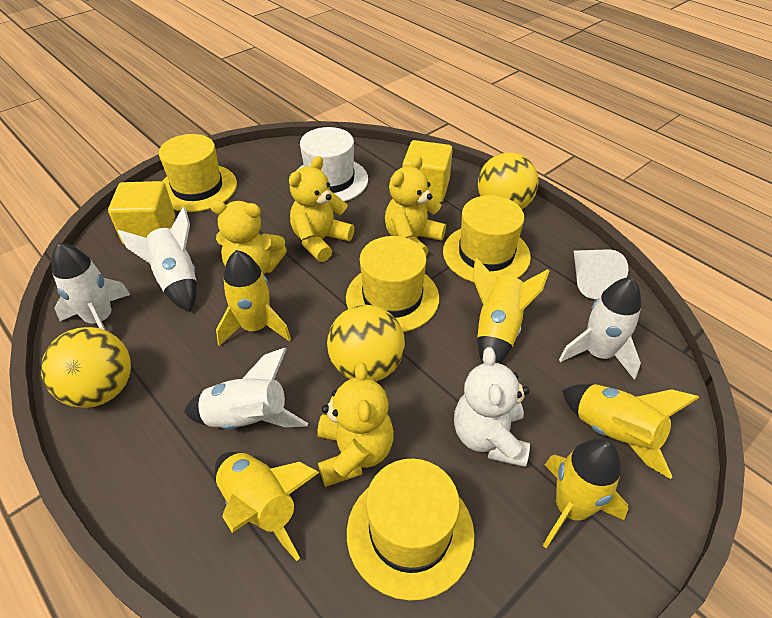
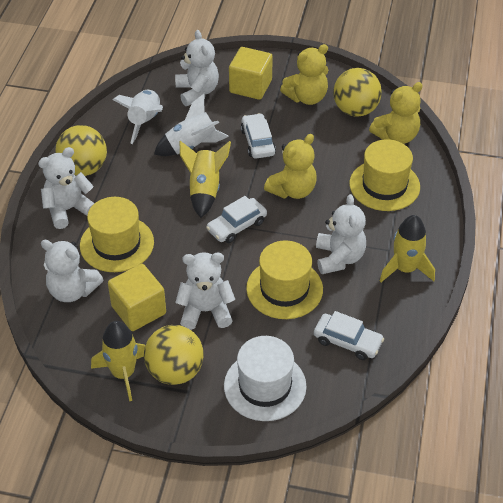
white car: 0 -> 3
white cone: 1 -> 0
white rocket: 4 -> 2
white teddy bear: 1 -> 5
yellow hat: 4 -> 3
yellow rocket: 5 -> 3
yellow teddy bear: 4 -> 3

